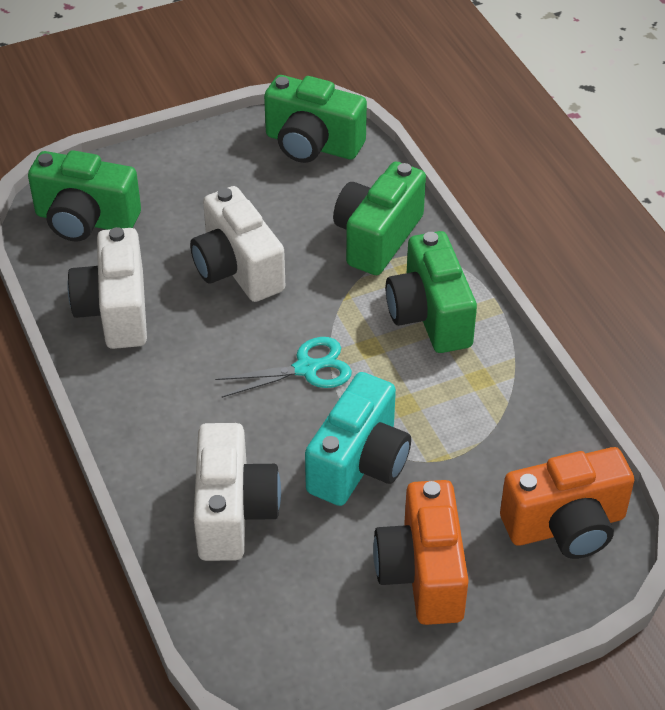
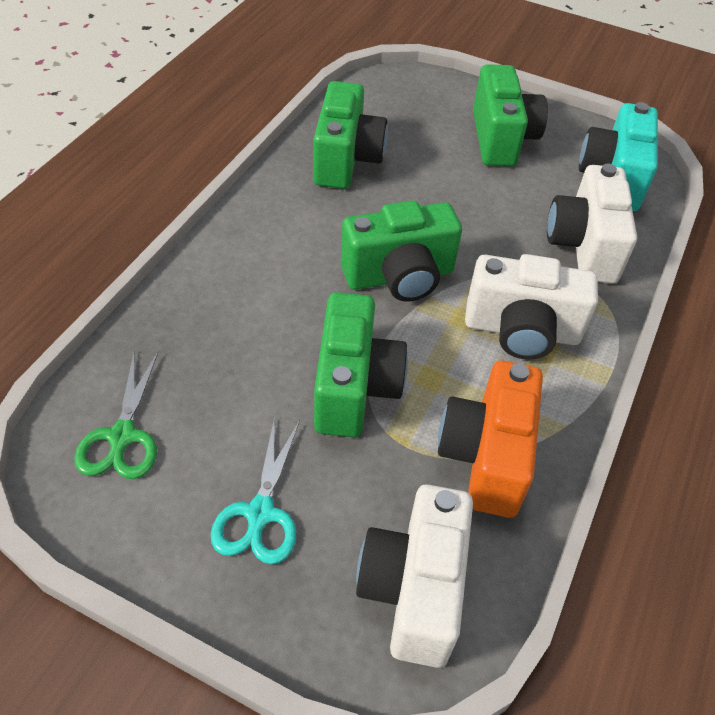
green scissors: 0 -> 1
orange camera: 2 -> 1

